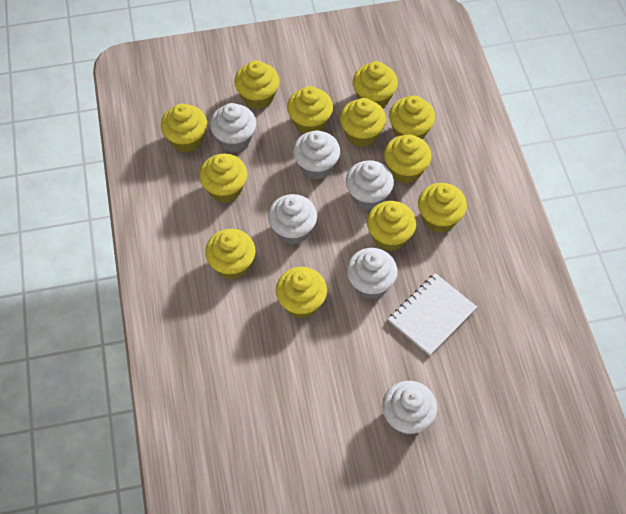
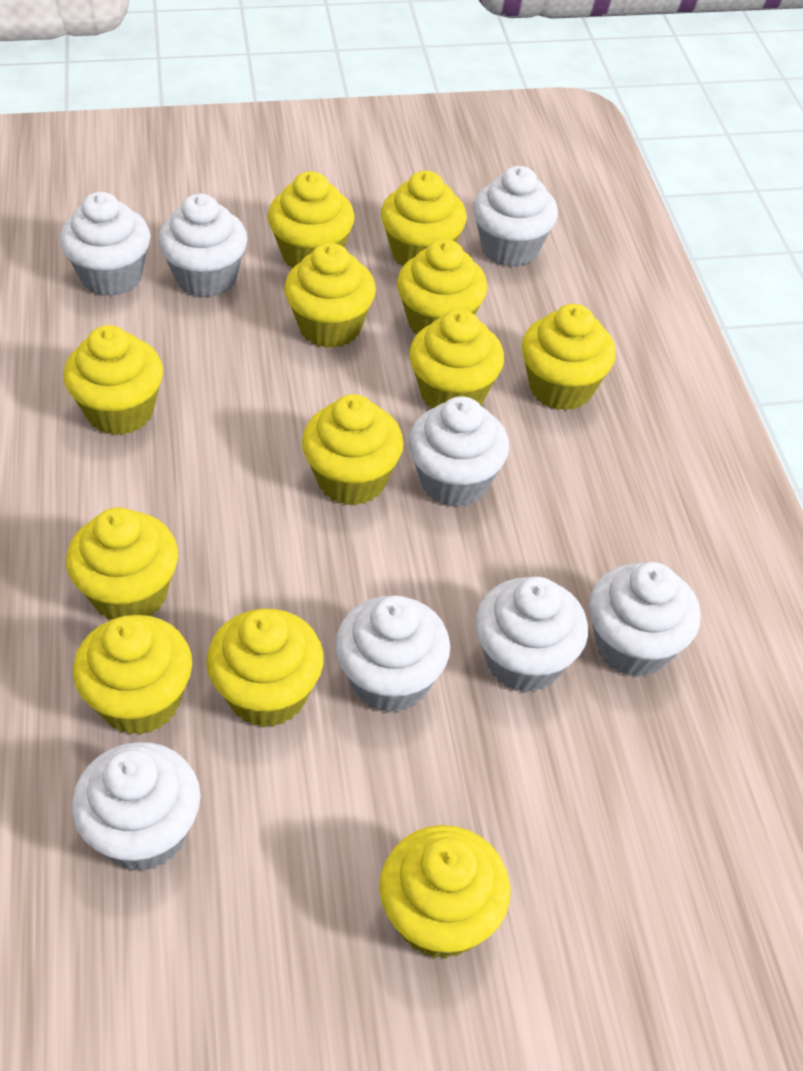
white cupcake: 6 -> 8
white notebook: 1 -> 0

